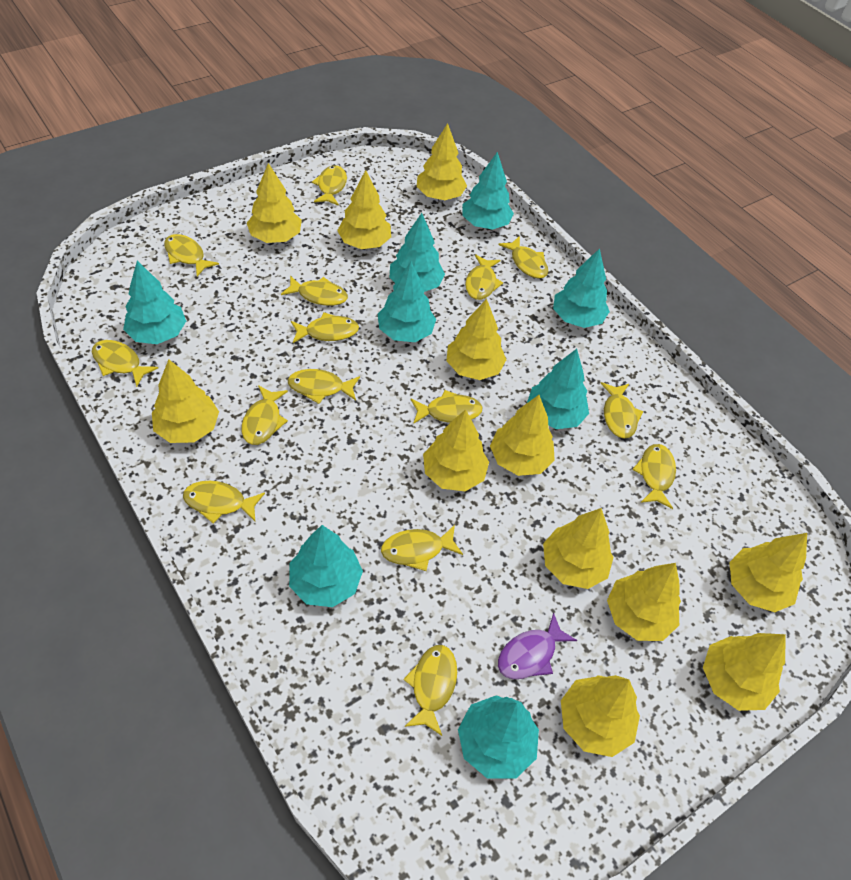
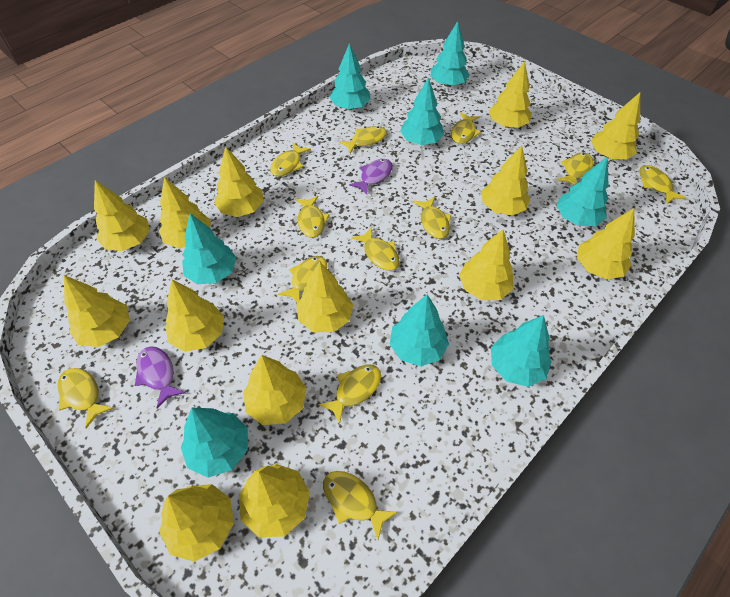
purple fish: 1 -> 2
yellow fish: 15 -> 12
yellow tree: 12 -> 14

